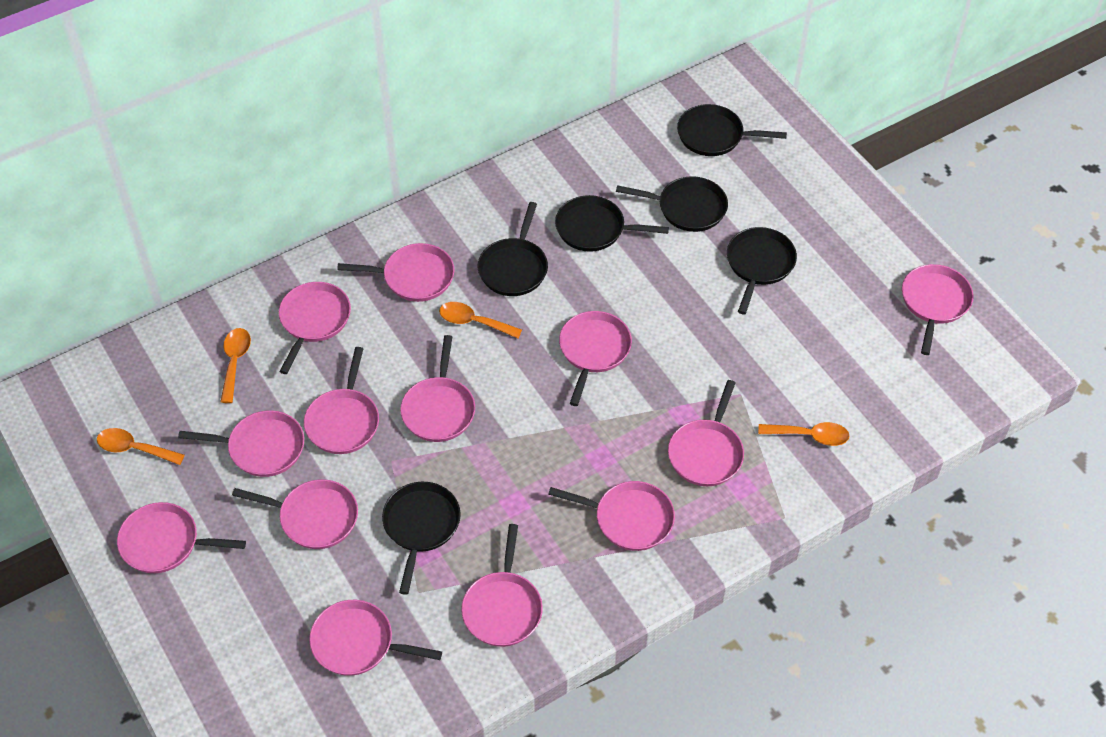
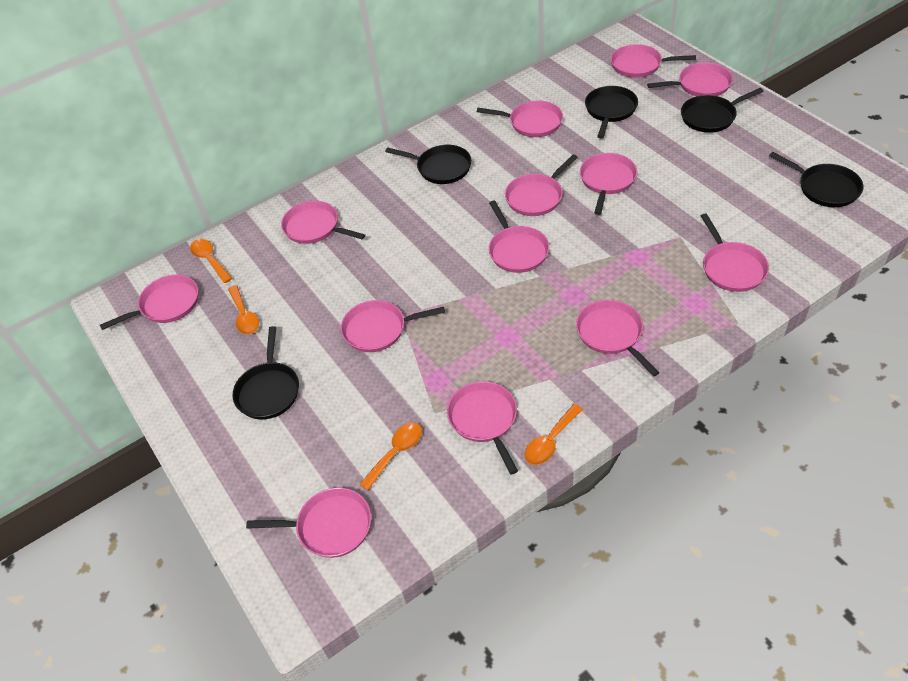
black pan: 6 -> 5

